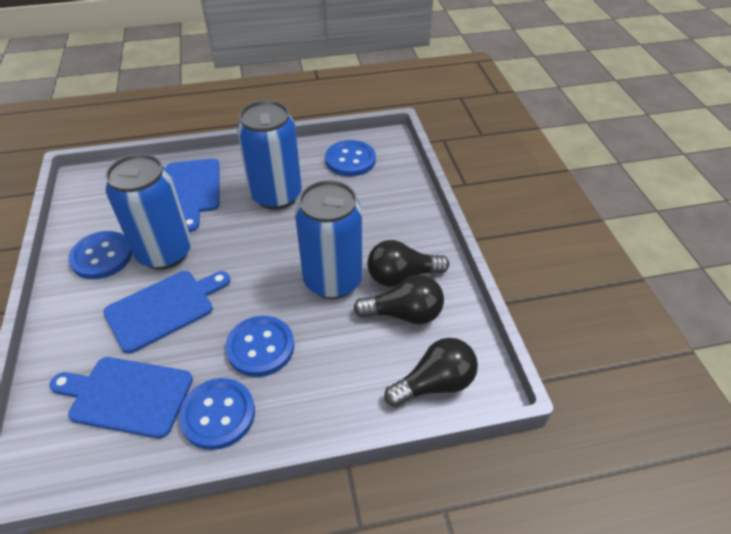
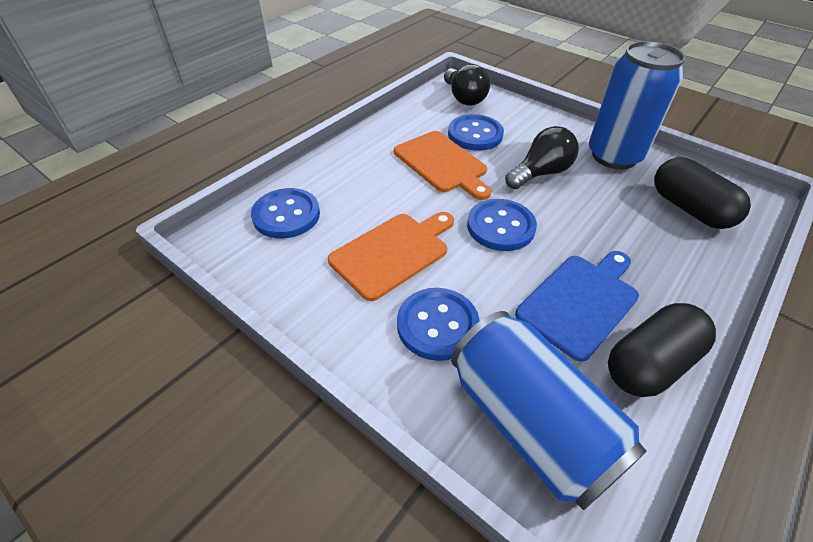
black capsule: 0 -> 2
black light bulb: 3 -> 2
blue can: 3 -> 2
blue cutting board: 3 -> 1
orange cutting board: 0 -> 2

